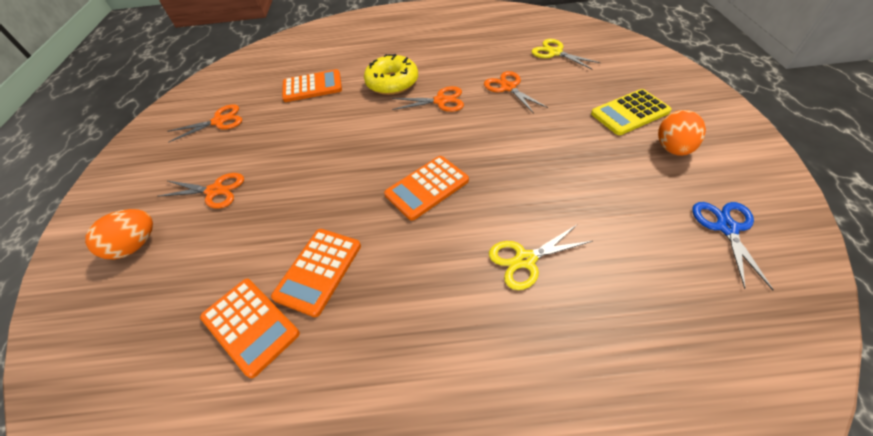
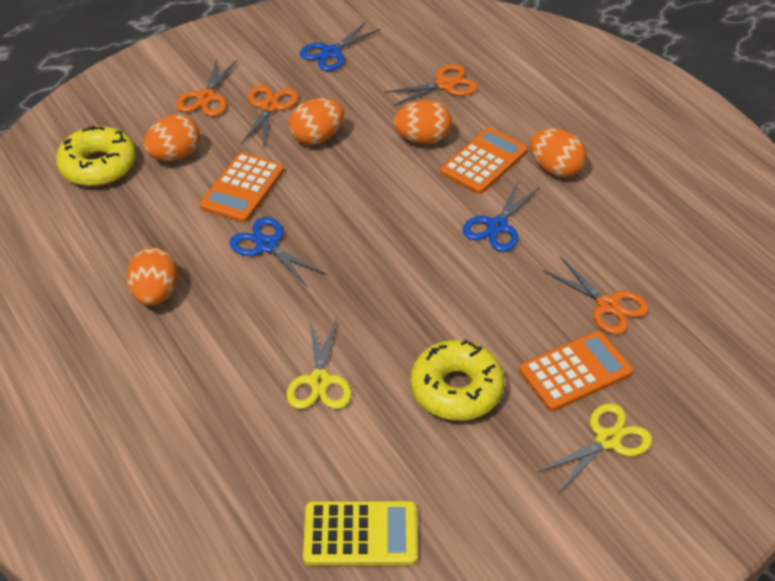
blue scissors: 1 -> 3
orange calculator: 4 -> 3
orange egg: 2 -> 5
yellow donut: 1 -> 2

